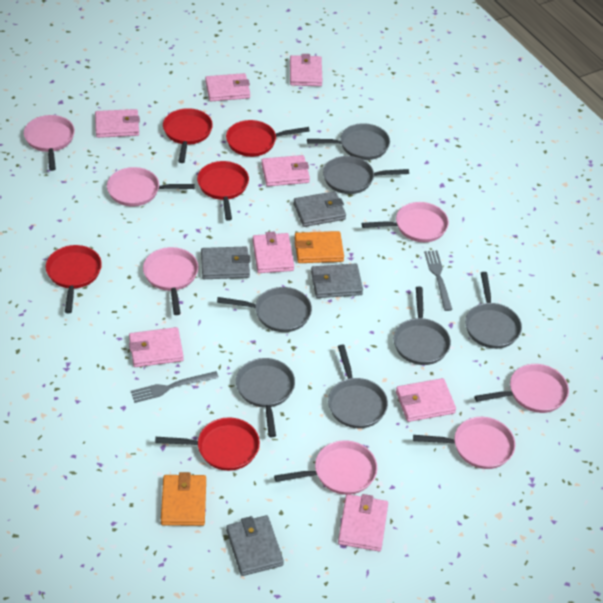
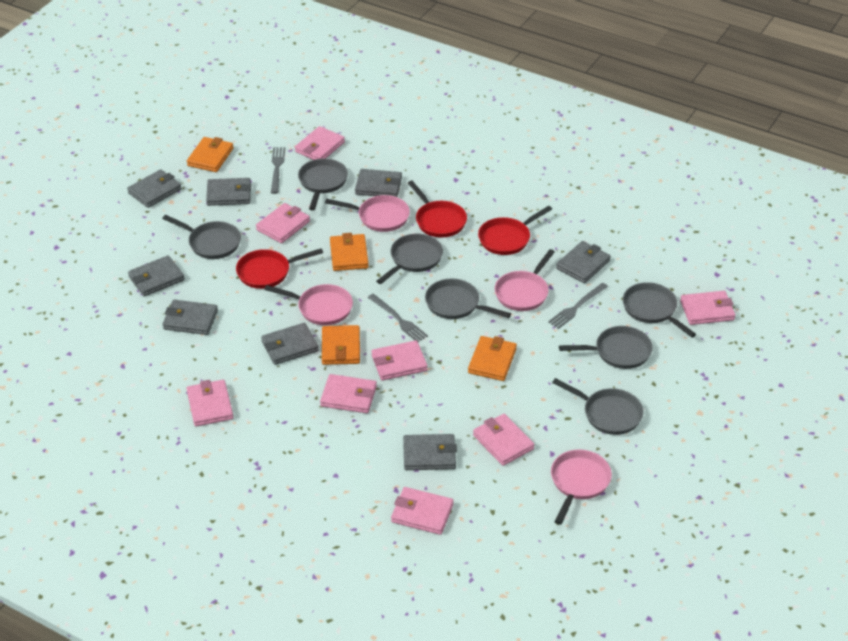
grey fork: 2 -> 3
grey wallet: 4 -> 8
orange wallet: 2 -> 4
pink pan: 7 -> 4
red pan: 5 -> 3

